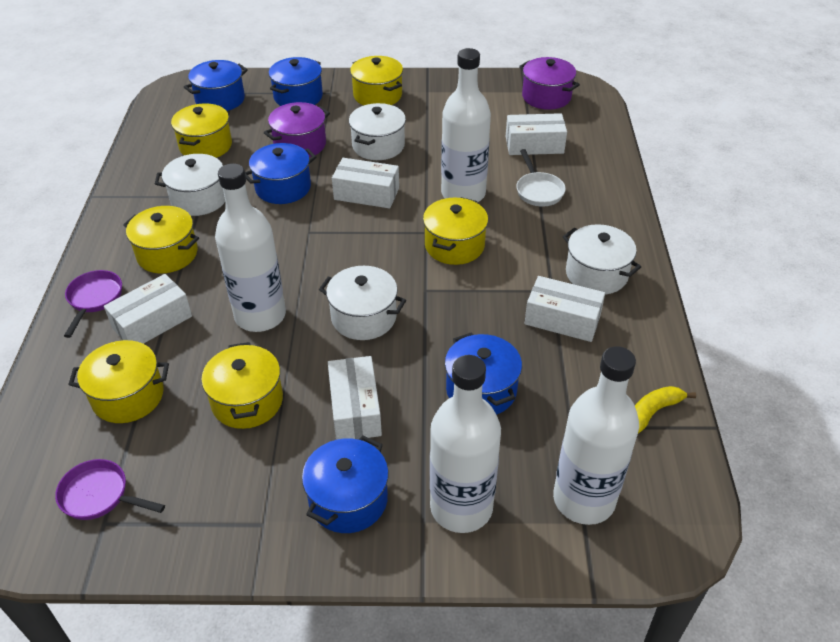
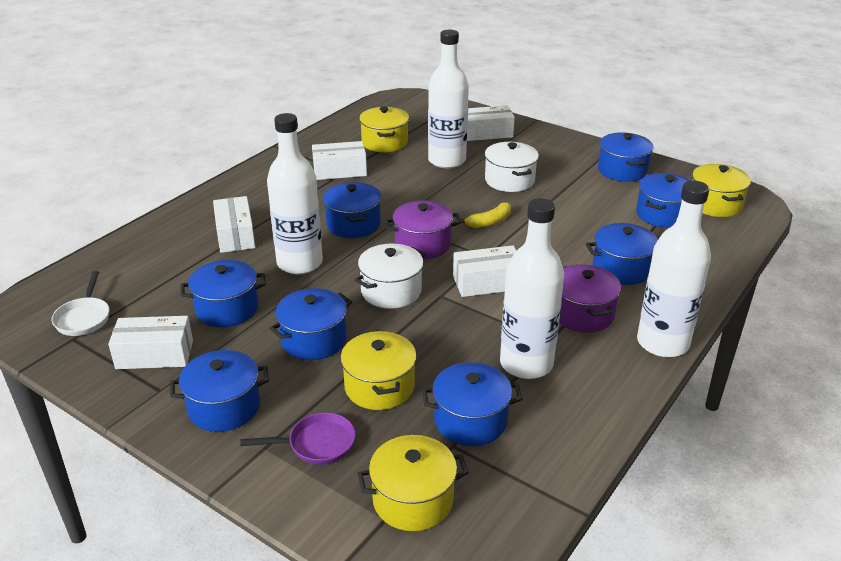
blue pot: 5 -> 8
purple pan: 2 -> 1
white pot: 4 -> 2
yellow pot: 6 -> 4

